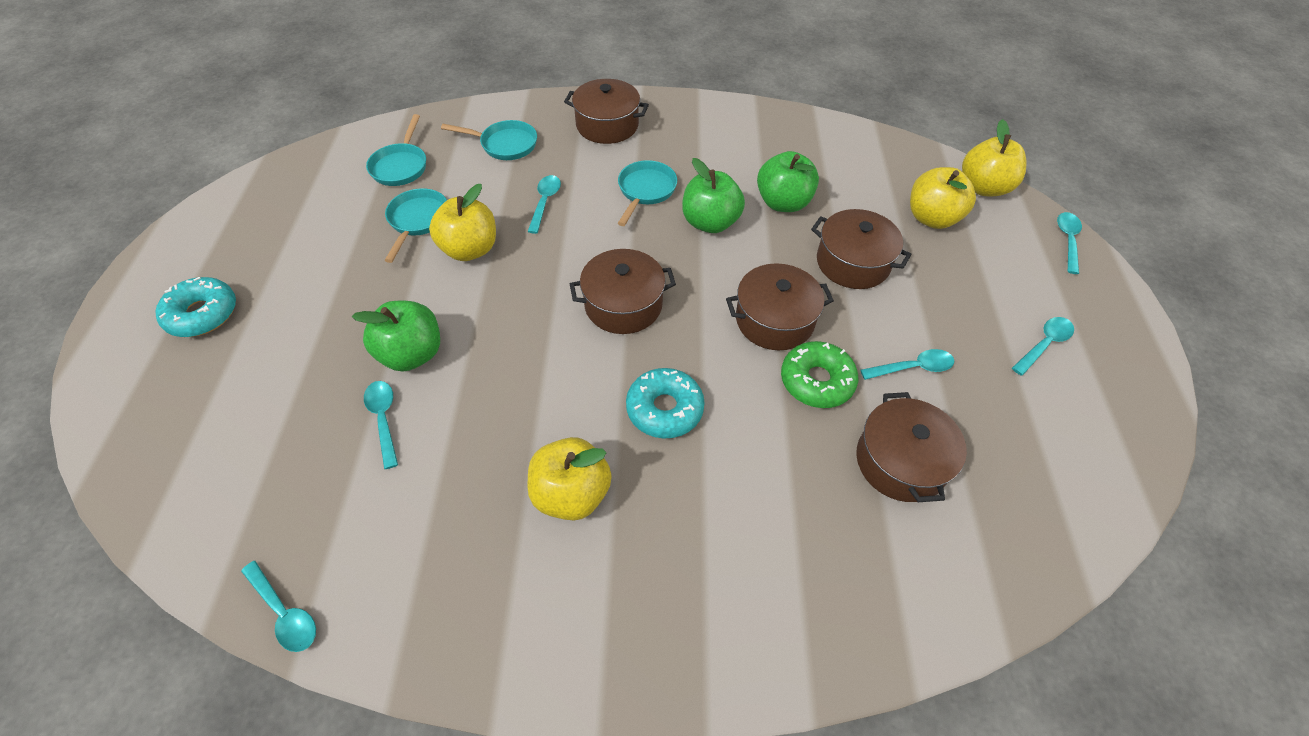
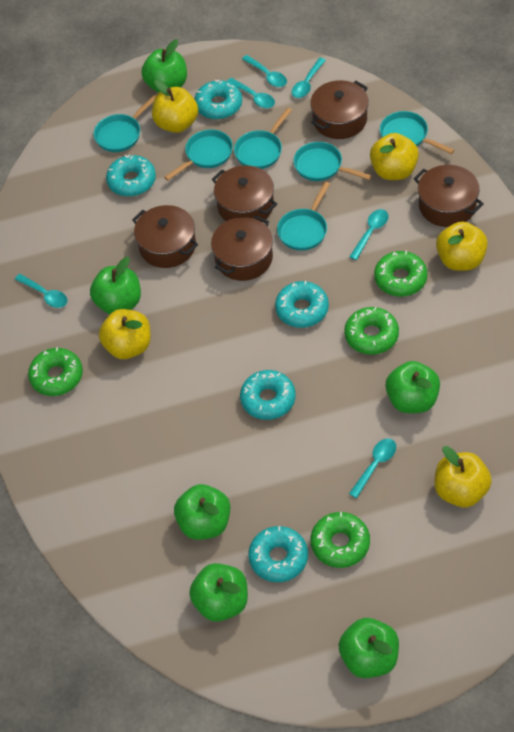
green apple: 3 -> 6
green donut: 1 -> 4
turquoise donut: 2 -> 5
turquoise pan: 4 -> 6
yellow apple: 4 -> 5

